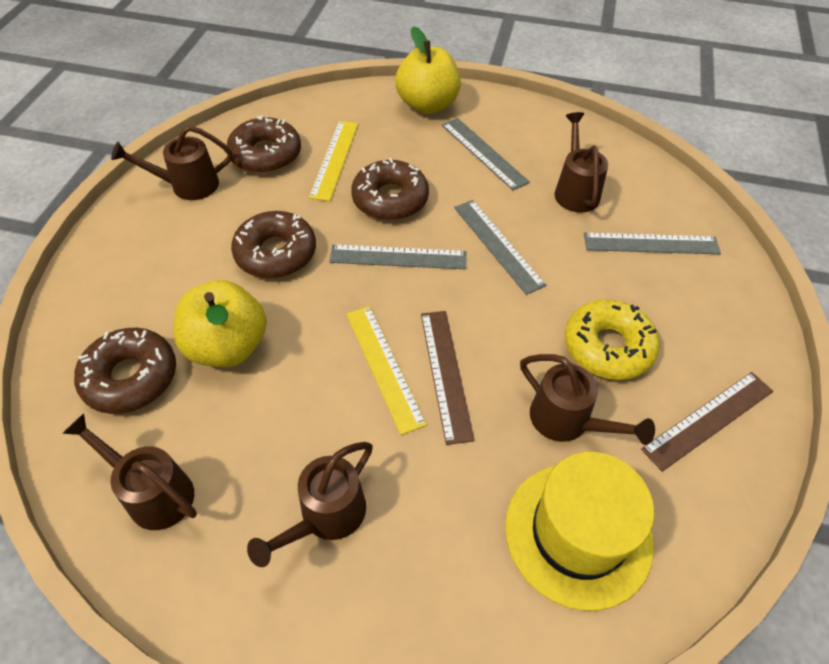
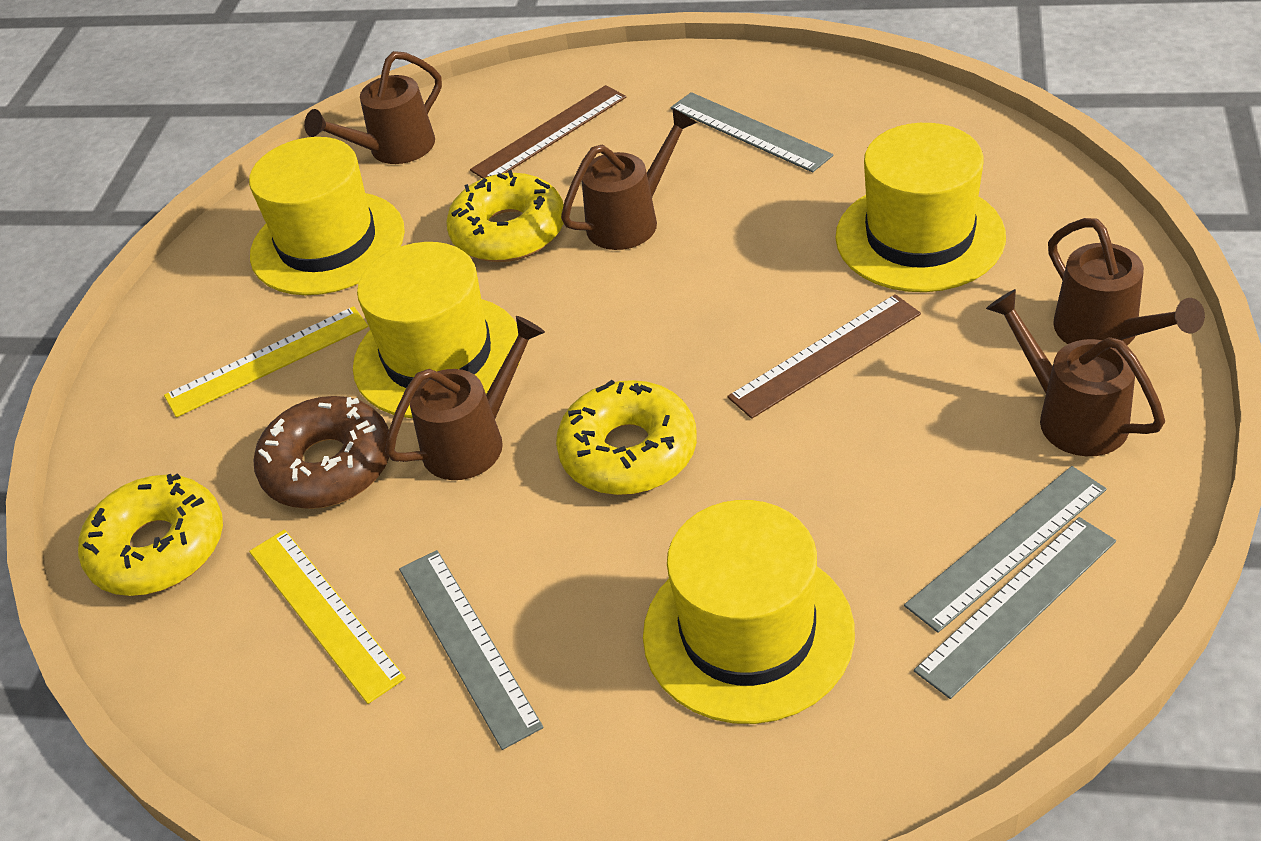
brown donut: 4 -> 1
yellow apple: 2 -> 0
yellow donut: 1 -> 3
yellow hat: 1 -> 4

